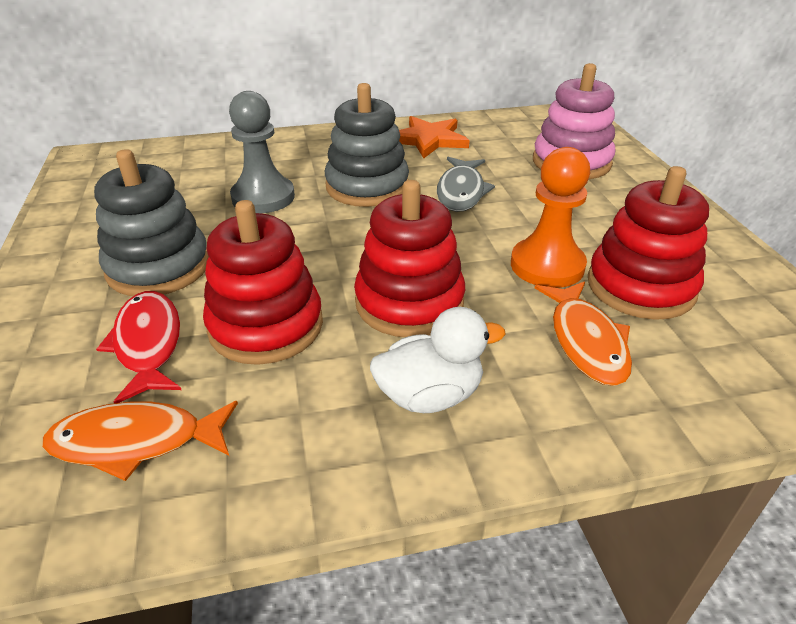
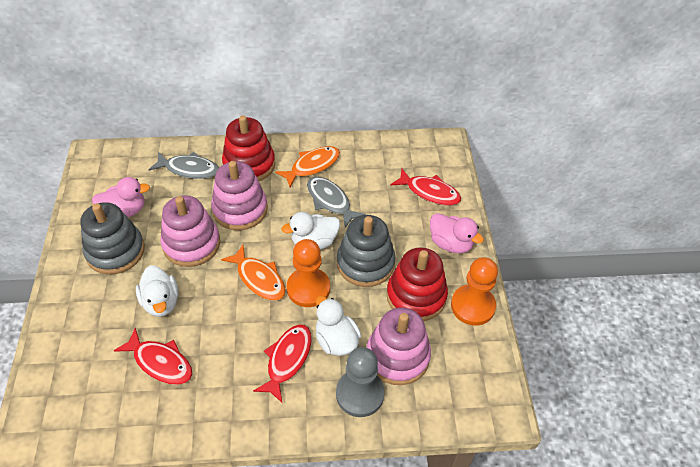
grey fish: 1 -> 2
orange pawn: 1 -> 2
orange star: 1 -> 0
pink duck: 0 -> 2
pink stacking toy: 1 -> 3
red fish: 1 -> 3
red stacking toy: 3 -> 2
white duck: 1 -> 3

